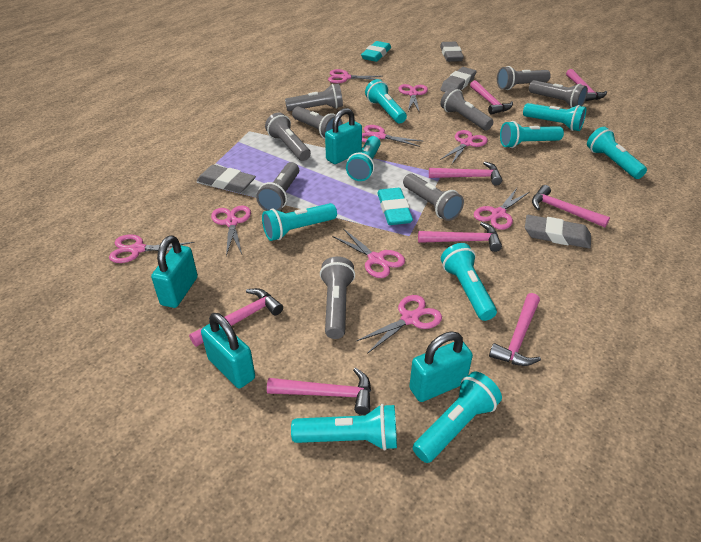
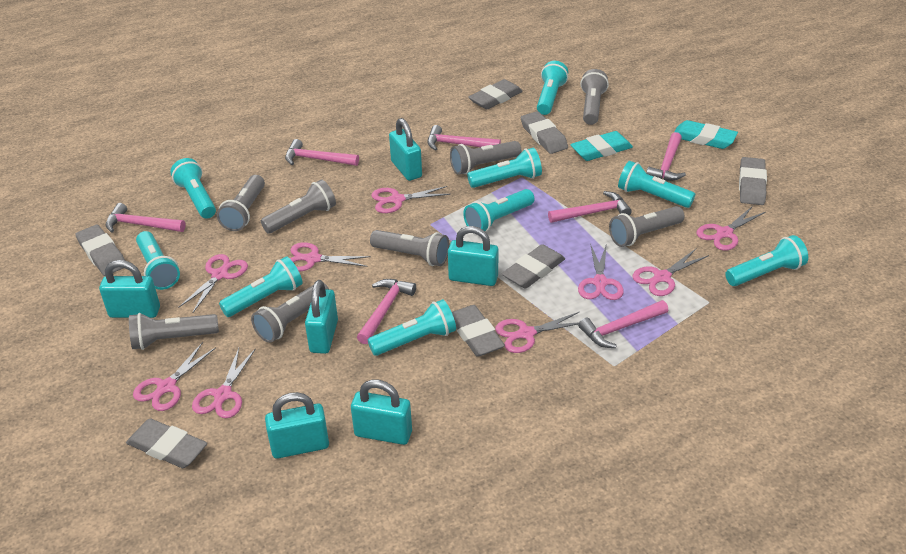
grey eraser: 4 -> 7
grey flashlight: 9 -> 8
pink hammer: 8 -> 7
turquoise padlock: 4 -> 6

